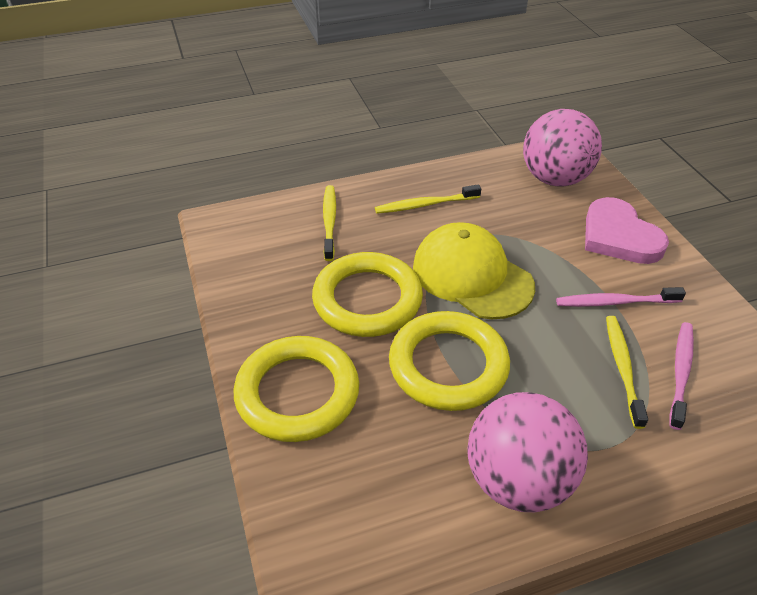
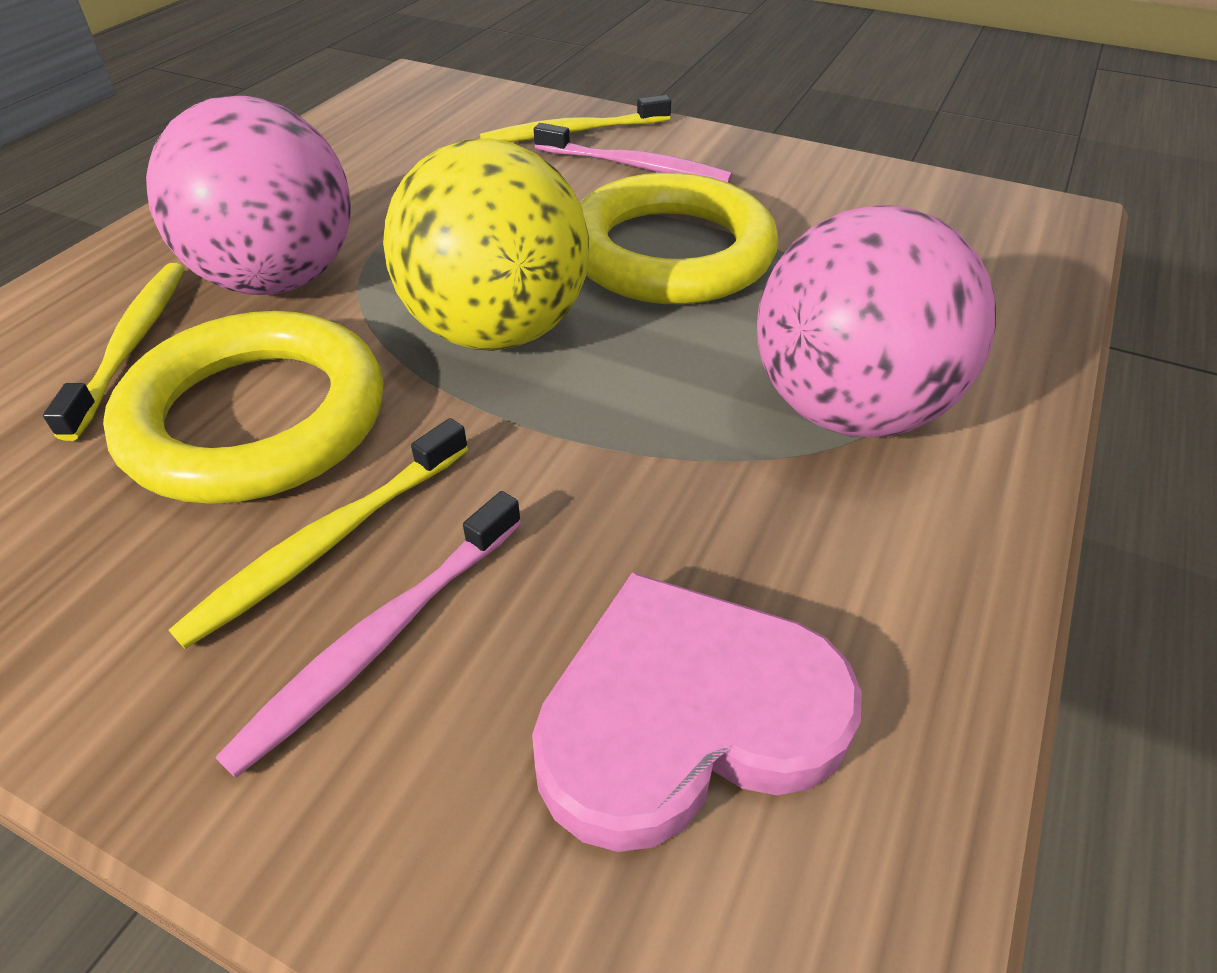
yellow ball: 0 -> 1
yellow cap: 1 -> 0
yellow ring: 3 -> 2

